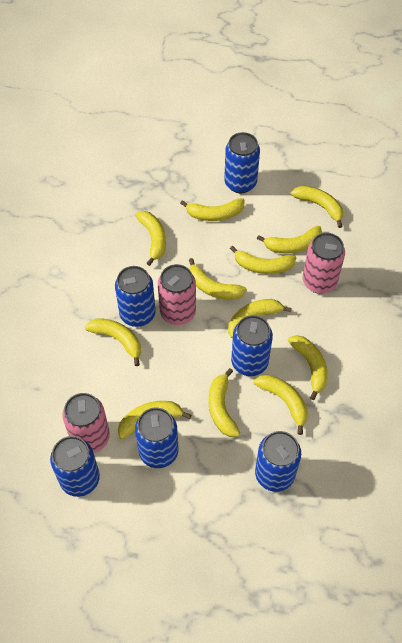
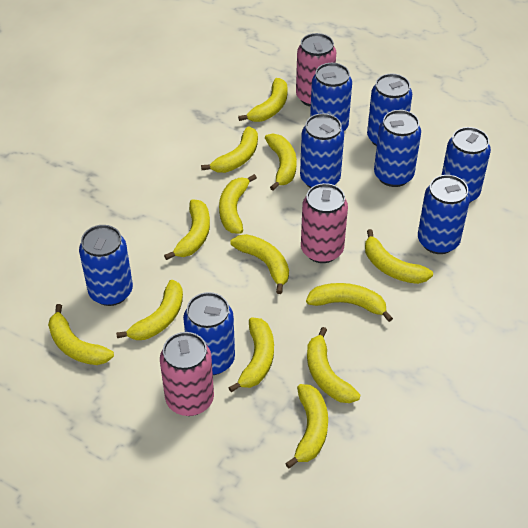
blue can: 6 -> 8
yellow banana: 12 -> 13

